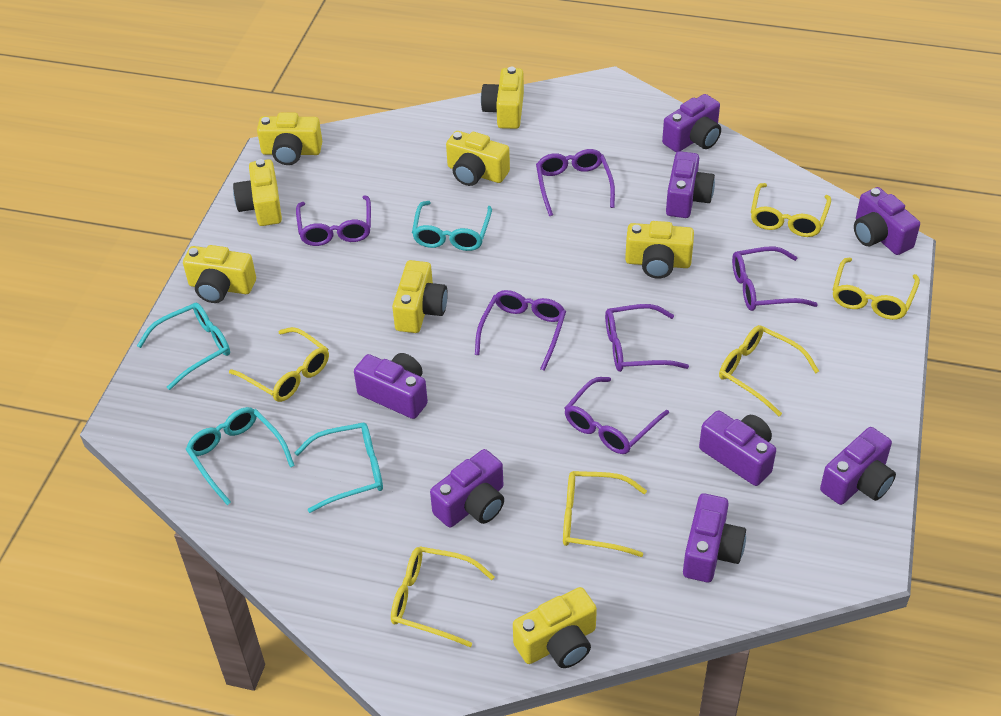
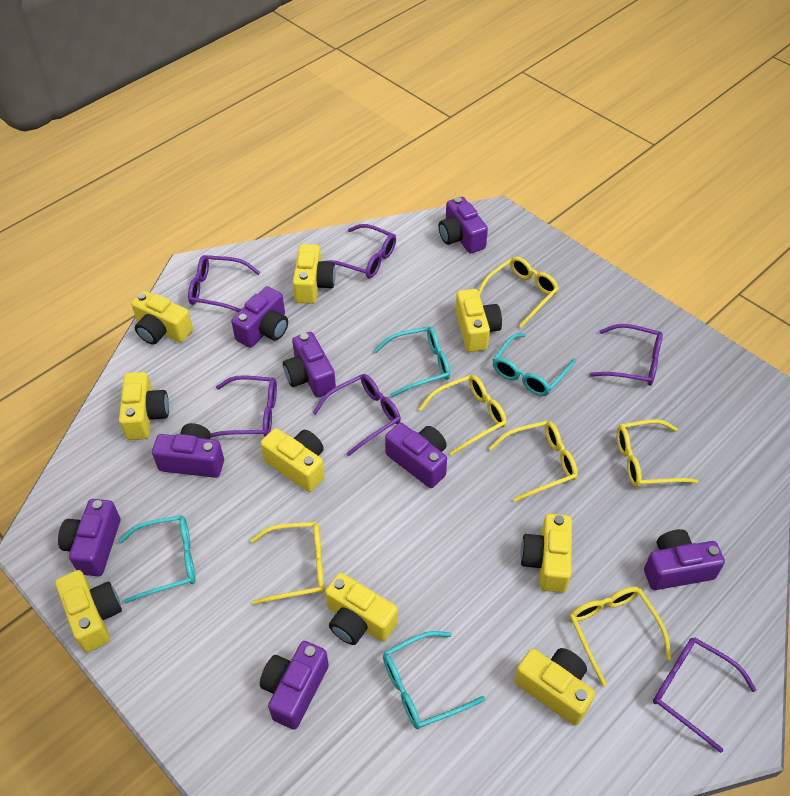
yellow camera: 8 -> 9

